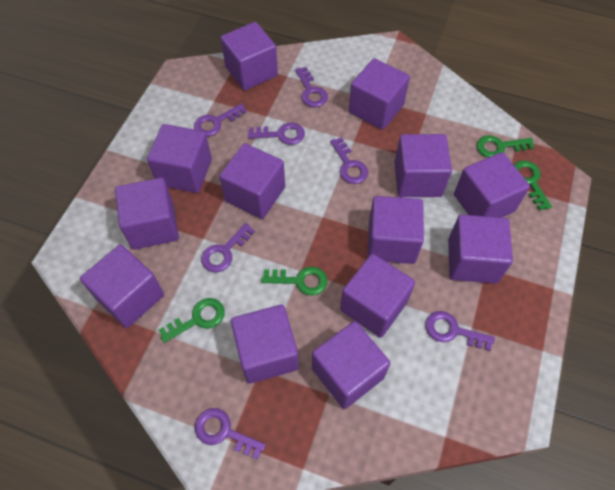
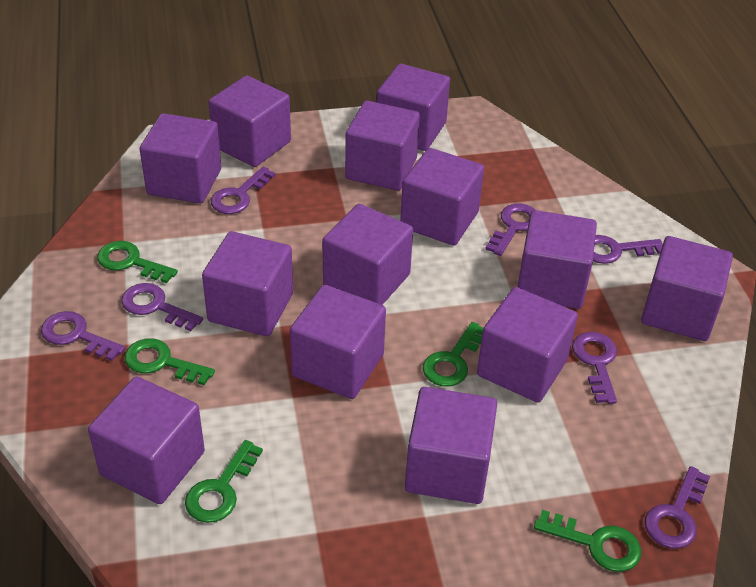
green key: 4 -> 5

